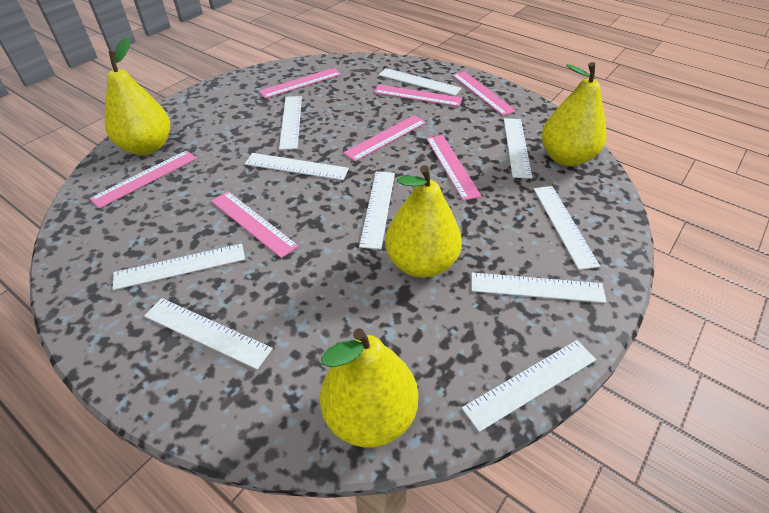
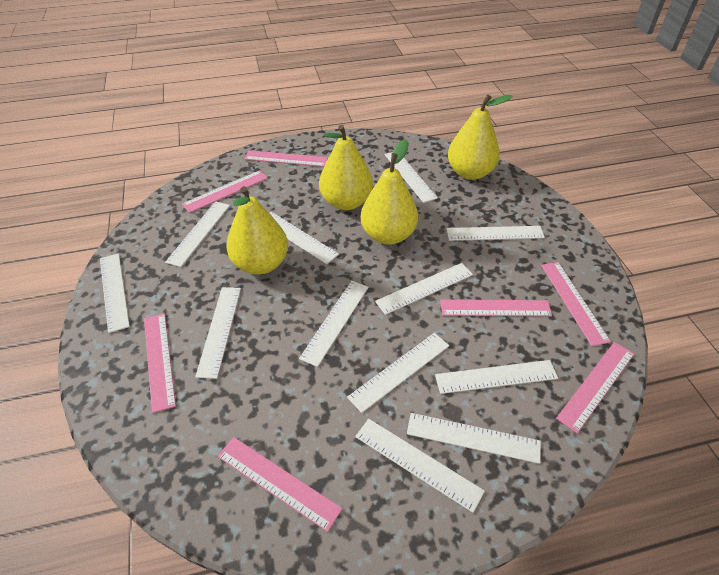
white ruler: 10 -> 12

